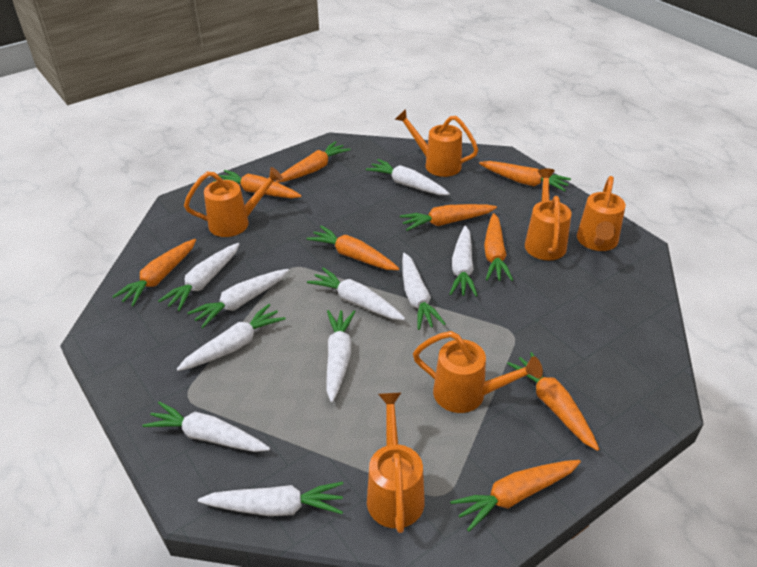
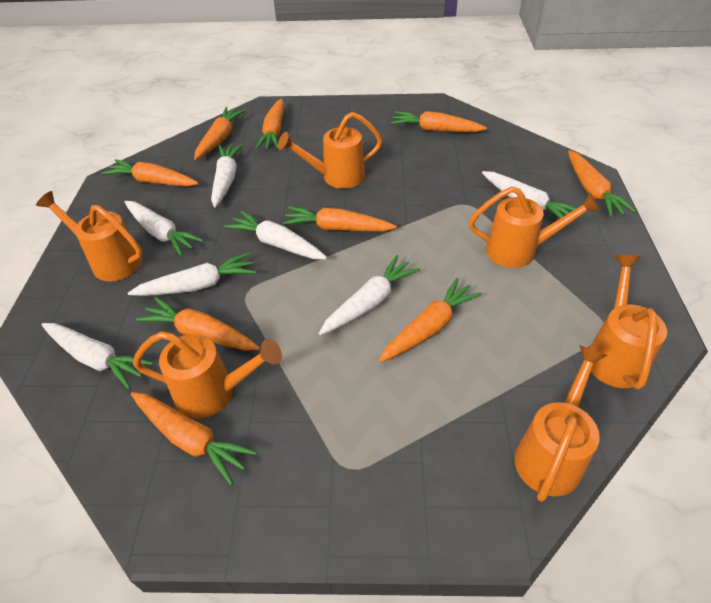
white carrot: 10 -> 7

